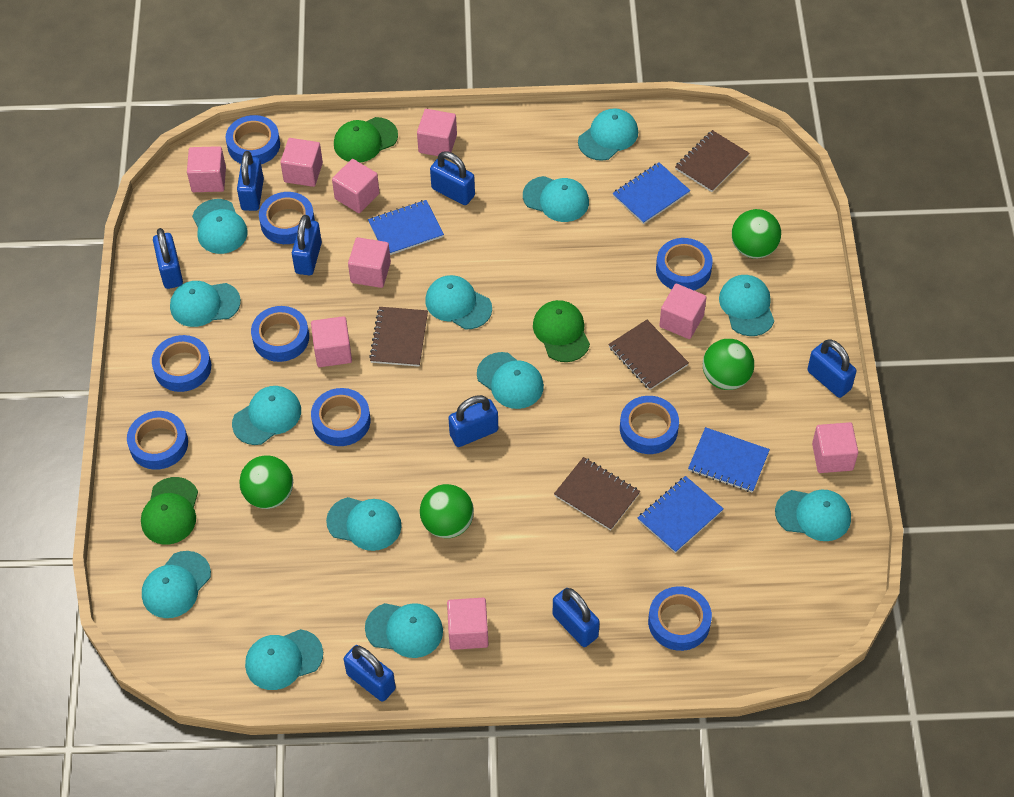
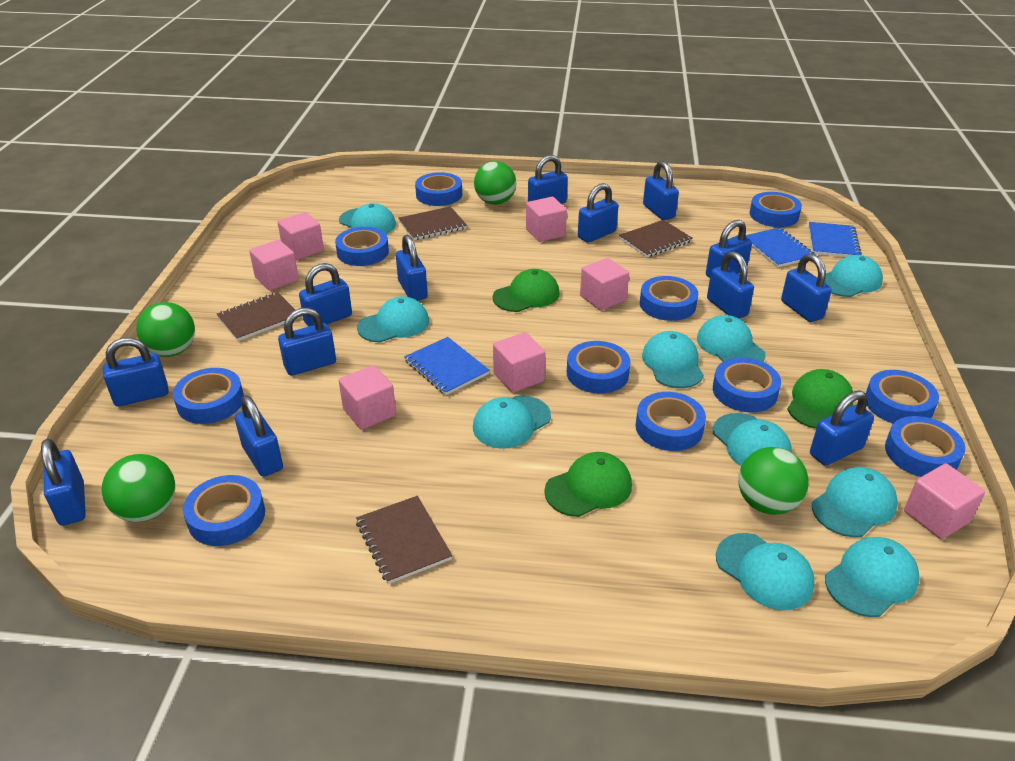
blue notebook: 4 -> 3
blue padlock: 8 -> 13
blue tape: 9 -> 11
pink cube: 9 -> 7
turquoise cap: 13 -> 10

